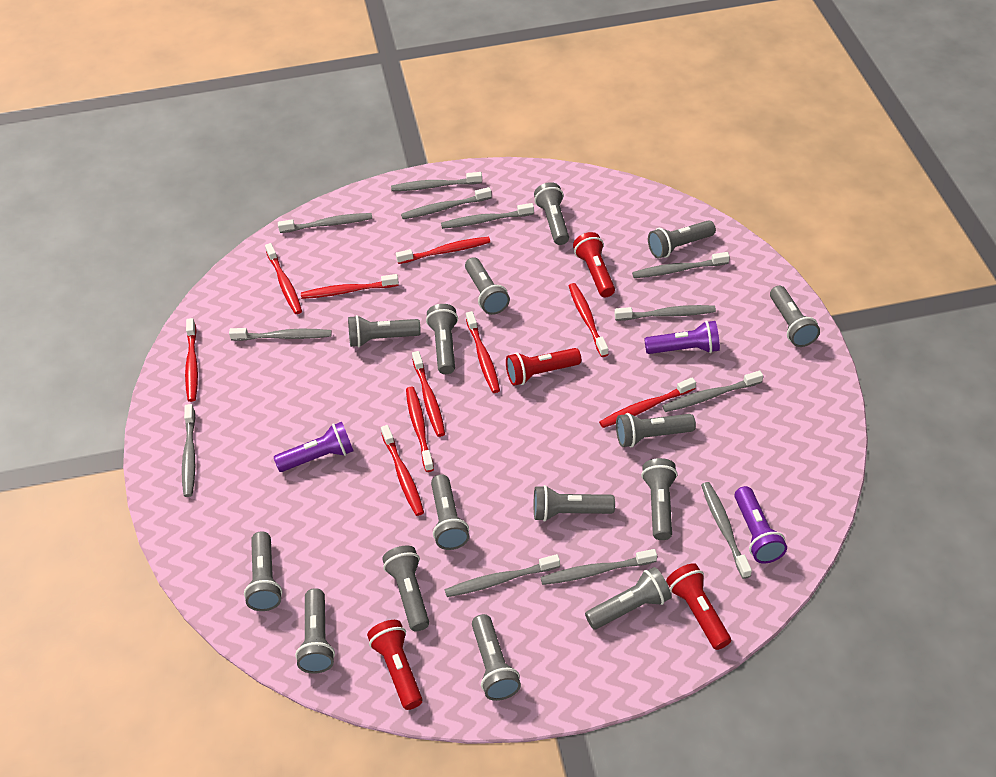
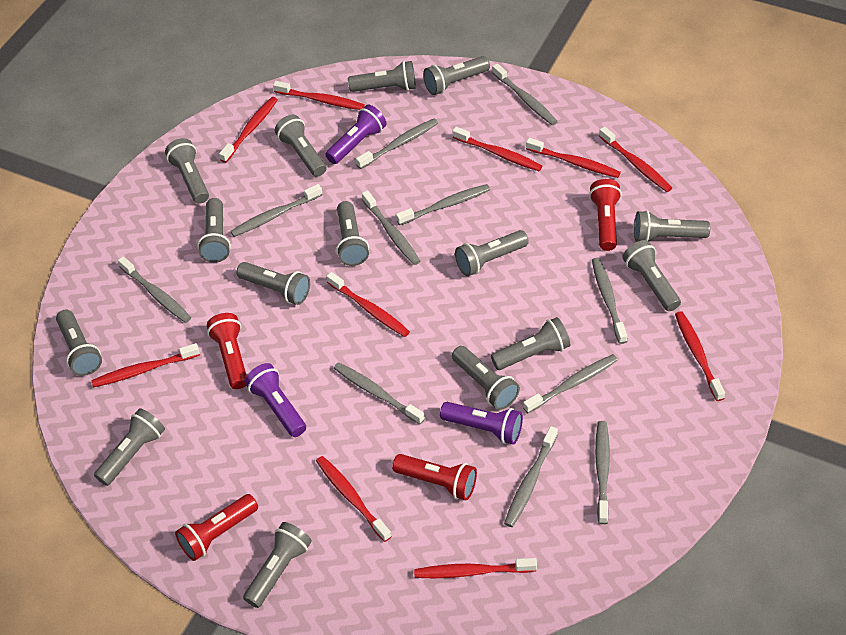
grey toothbrush: 12 -> 11

